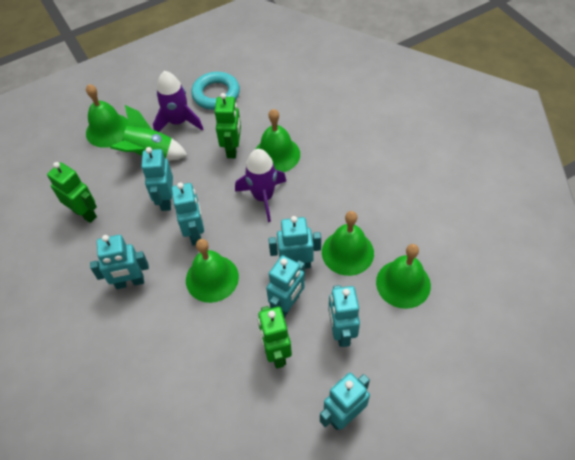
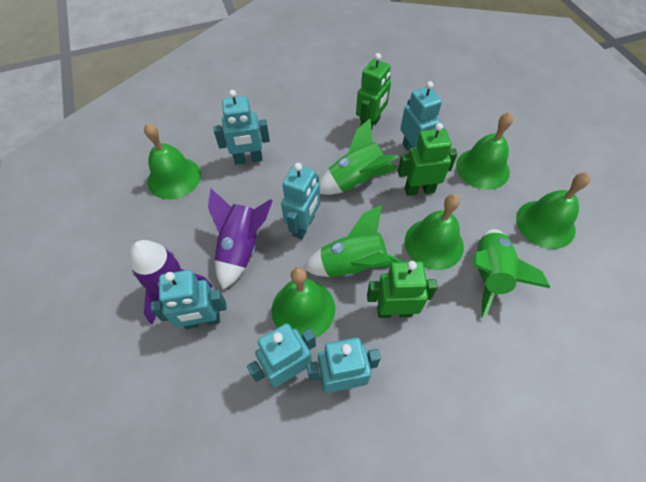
green rocket: 1 -> 3
turquoise ring: 1 -> 0
turquoise robot: 7 -> 6

